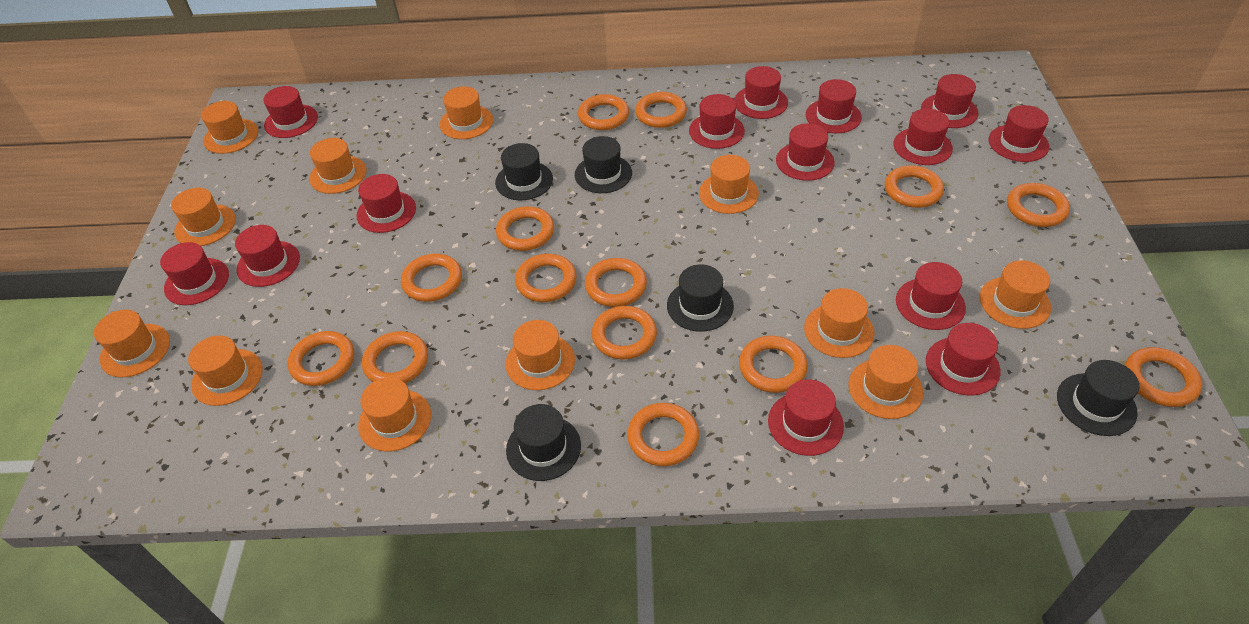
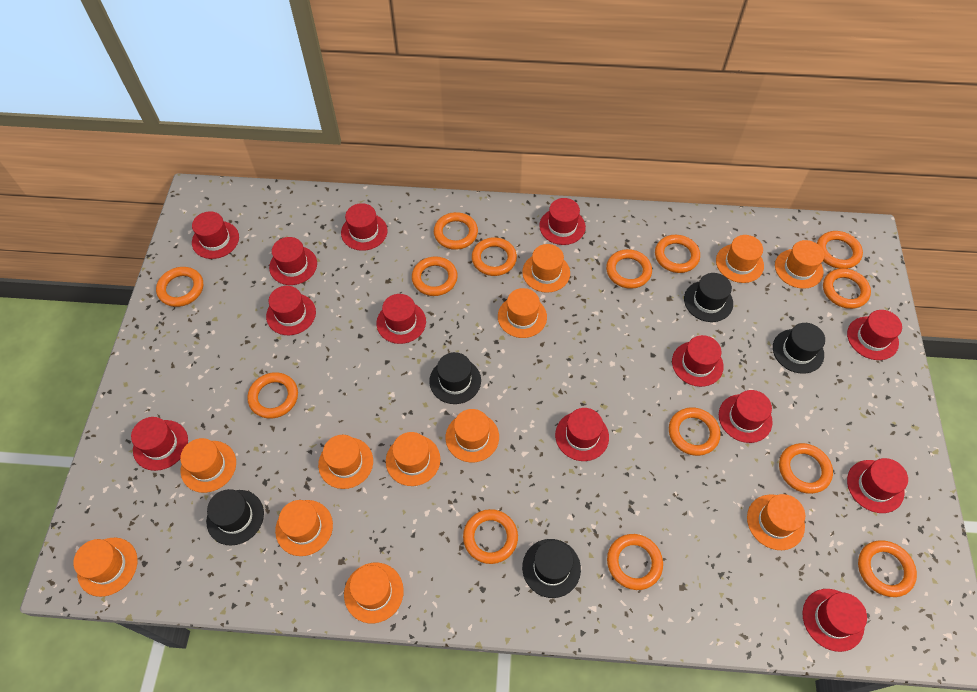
red hat: 14 -> 13

